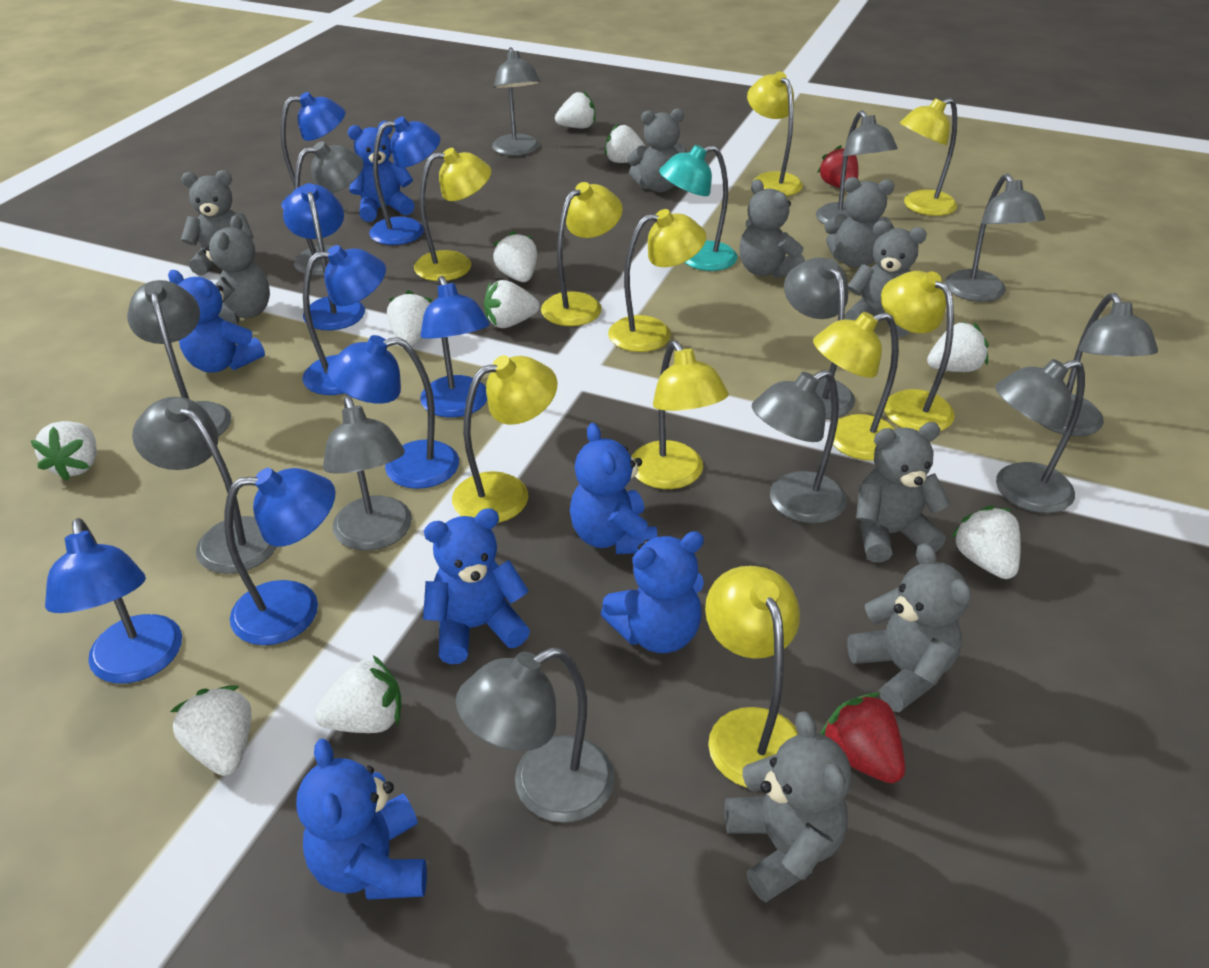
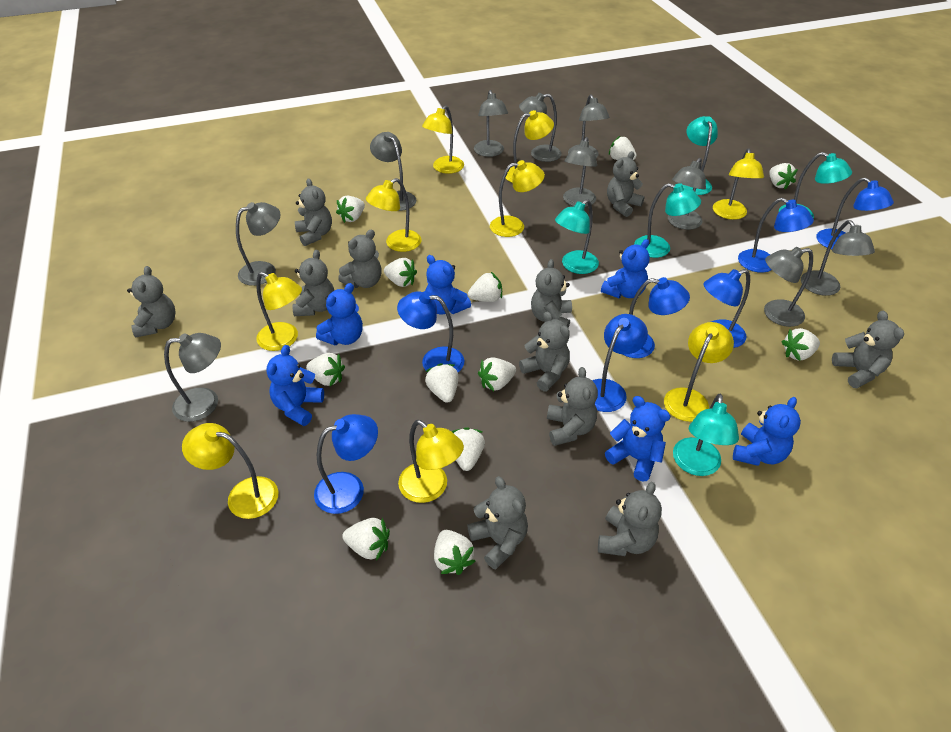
blue lamp: 8 -> 7
grey lamp: 12 -> 10
grey teddy bear: 9 -> 11
red strawberry: 2 -> 0
turquoise lamp: 1 -> 5
white strawberry: 10 -> 12
yellow lamp: 10 -> 9

